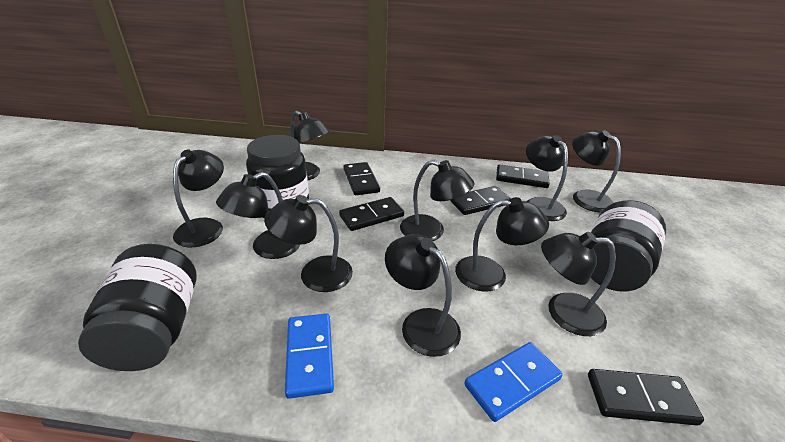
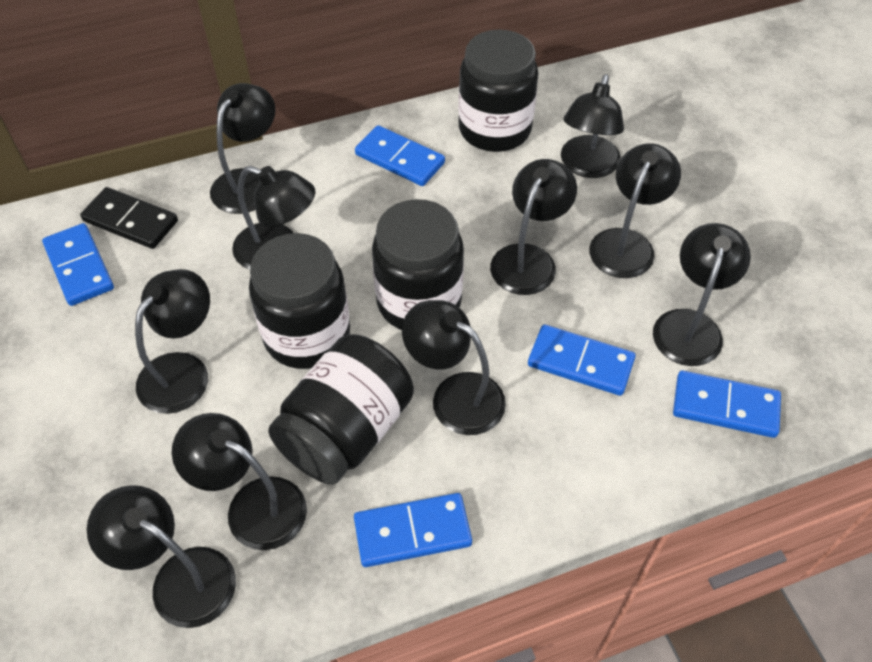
black domino: 5 -> 1
black jar: 3 -> 4
blue domino: 2 -> 5

